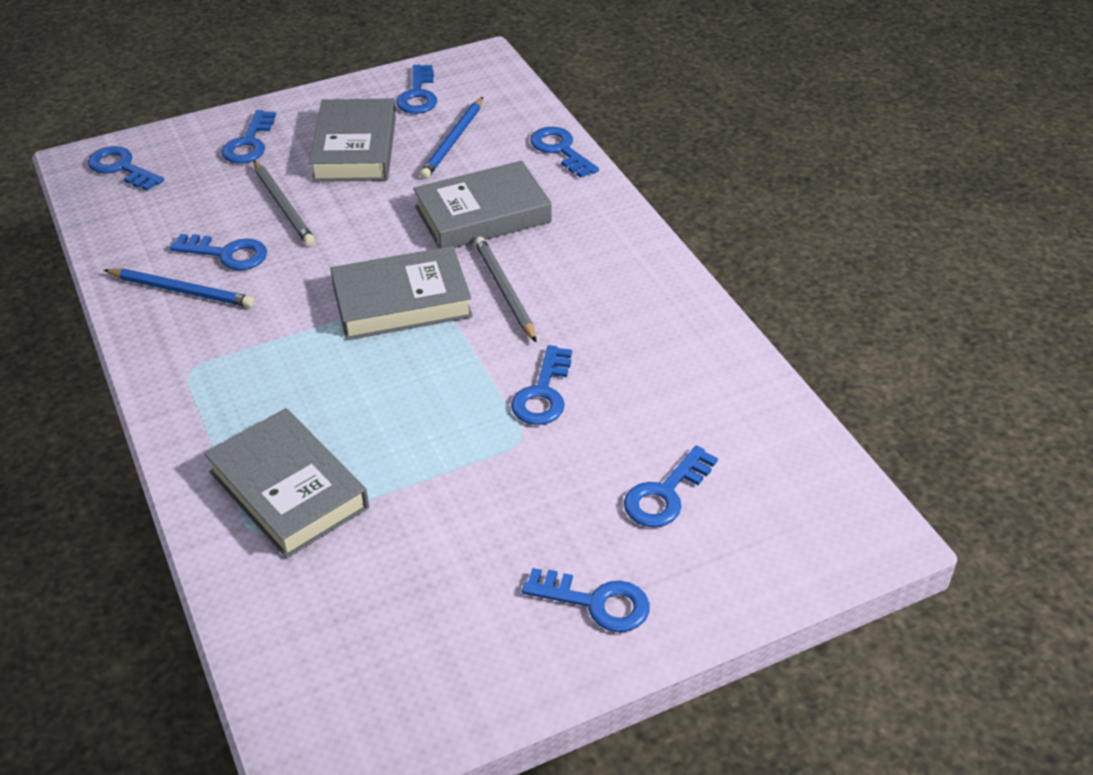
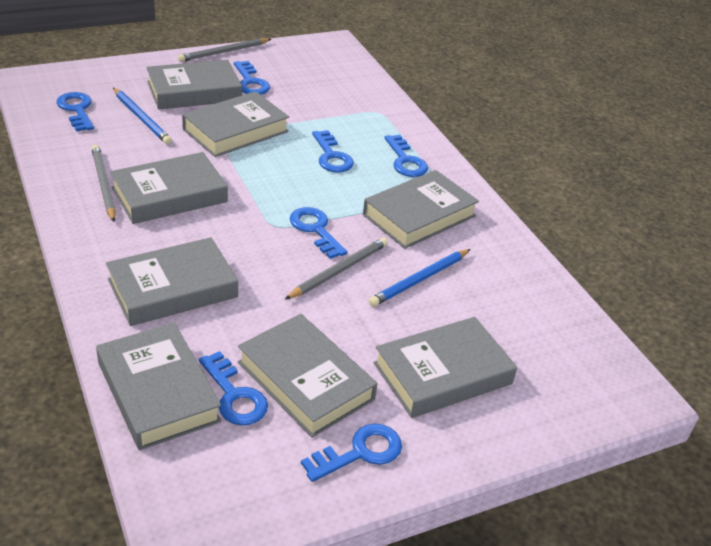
blue key: 8 -> 7
grey book: 4 -> 8
grey pencil: 2 -> 3

